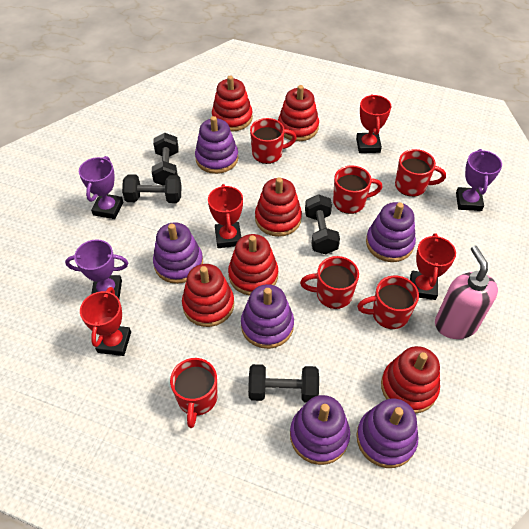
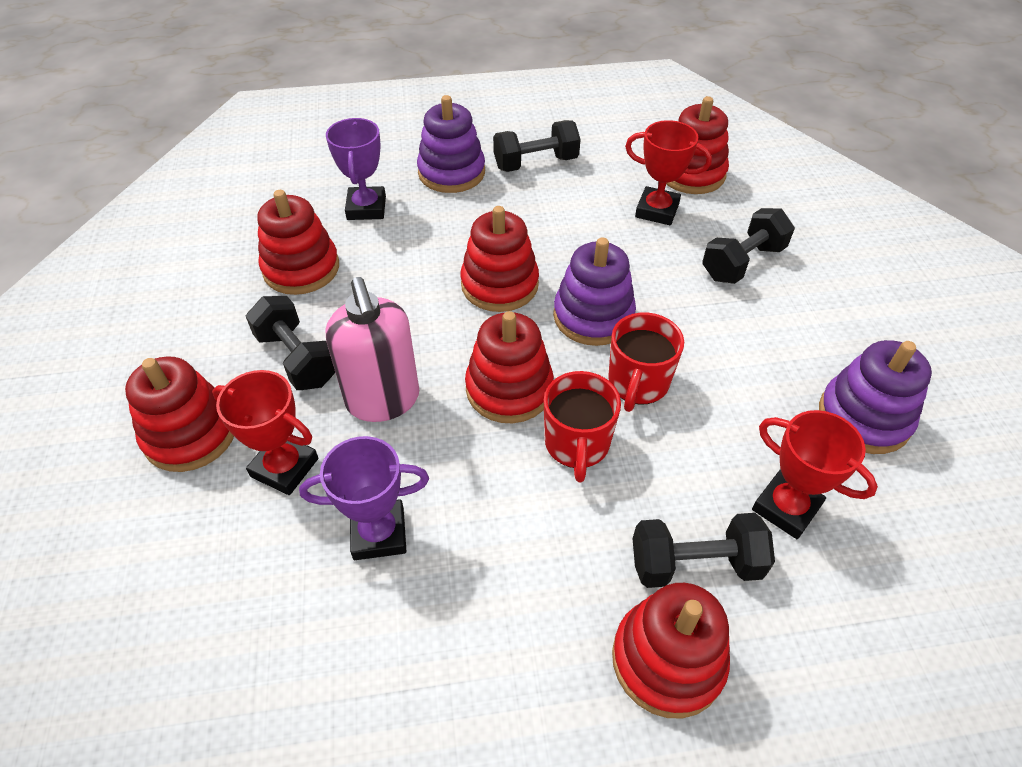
purple stacking toy: 6 -> 3
purple trophy: 3 -> 2
red mug: 6 -> 2
red trophy: 4 -> 3

